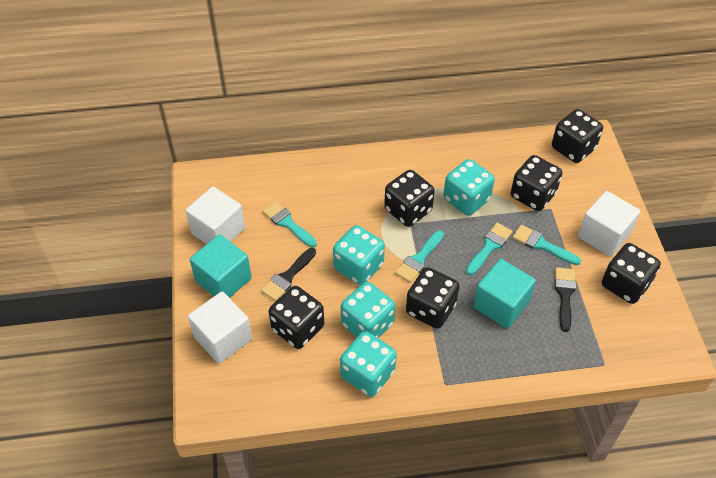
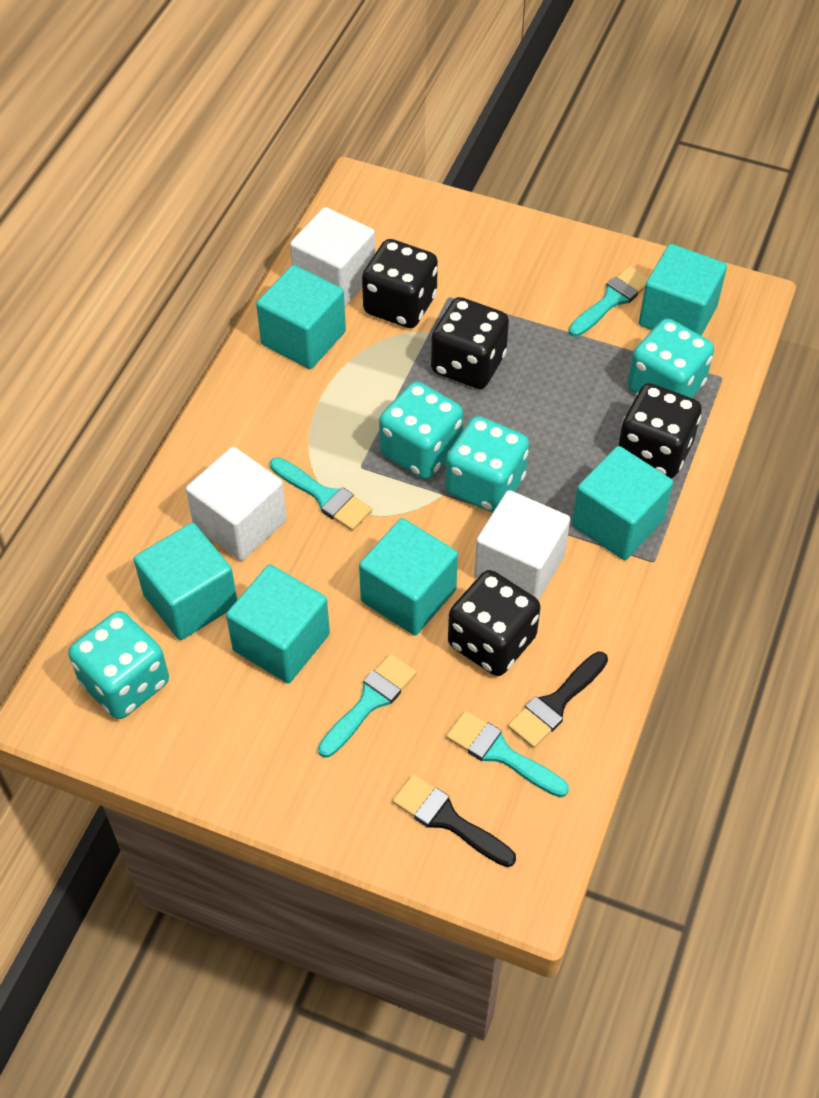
black dice: 6 -> 4
turquoise cube: 2 -> 6

